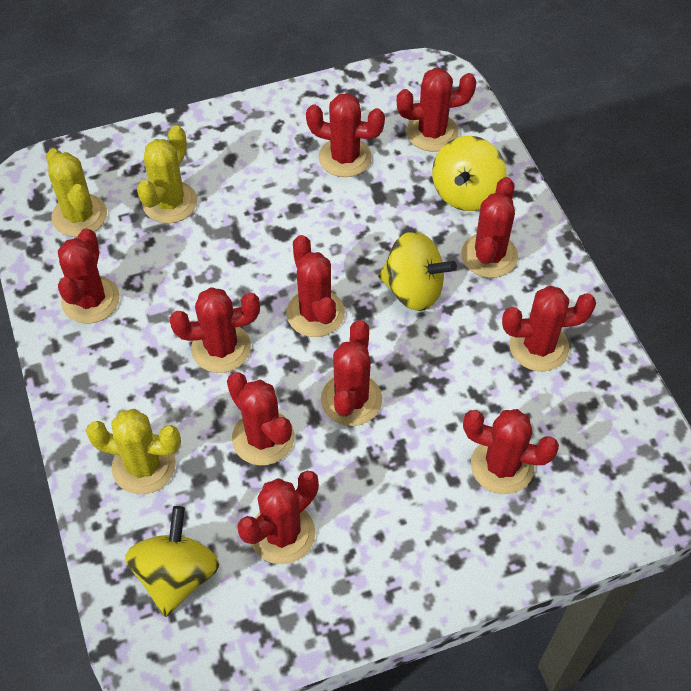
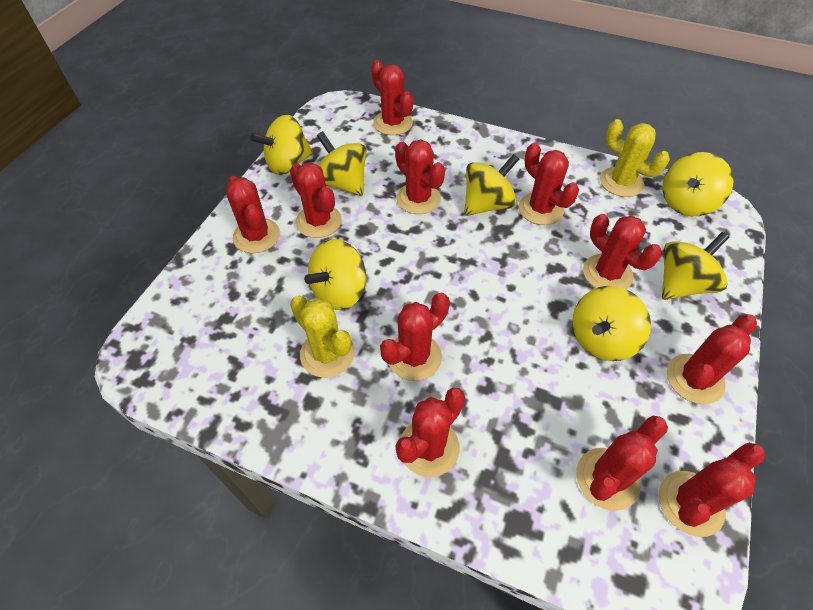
yellow cactus: 3 -> 2
yellow spinning top: 3 -> 7

